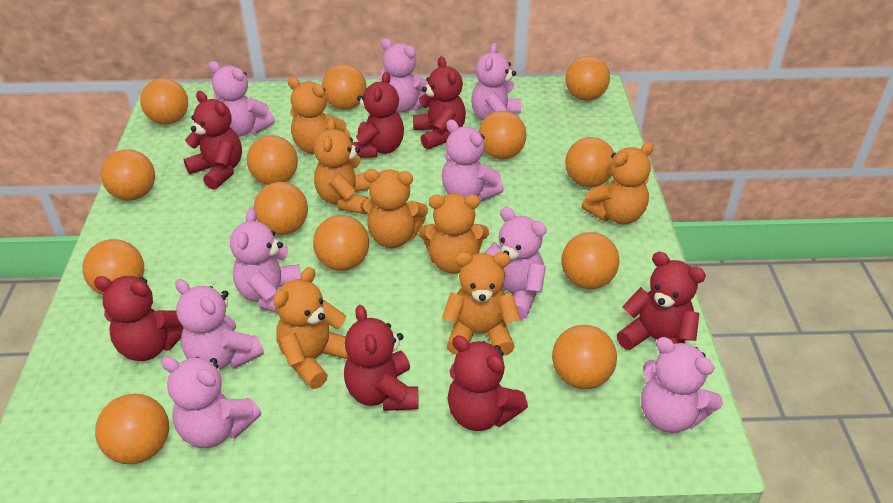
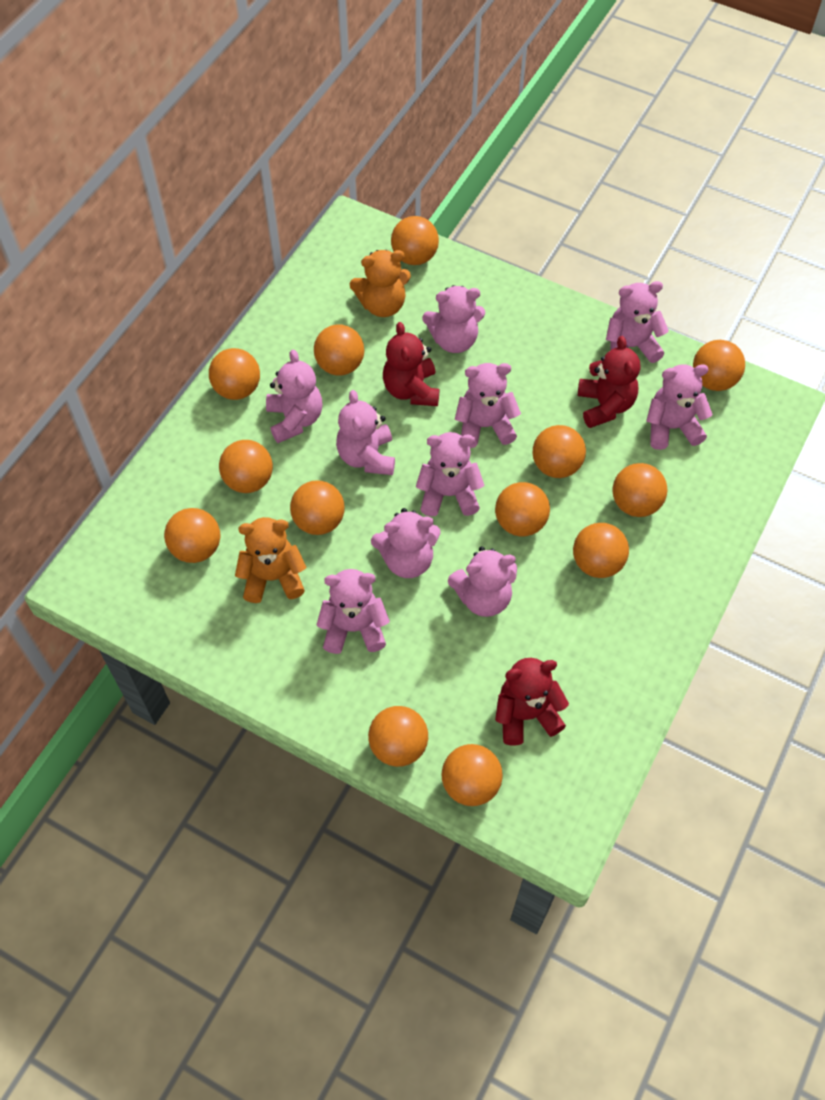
orange teddy bear: 7 -> 2
pink teddy bear: 9 -> 10
red teddy bear: 7 -> 3

